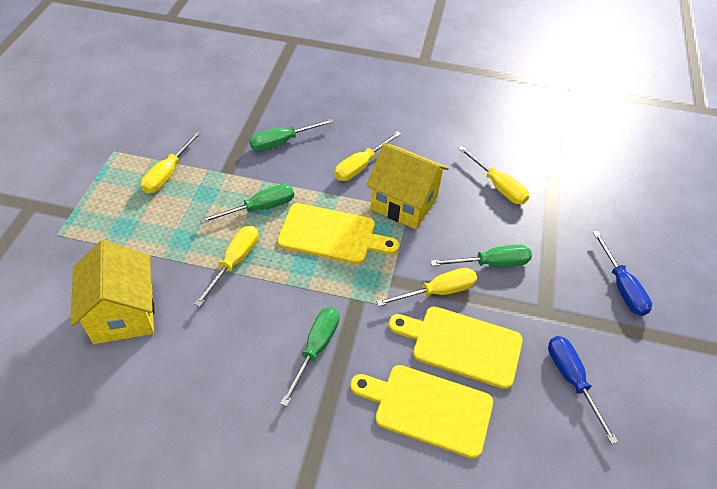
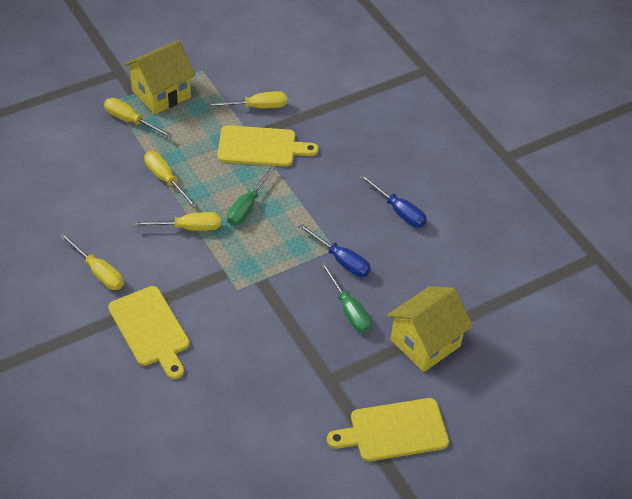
green screwdriver: 4 -> 2

